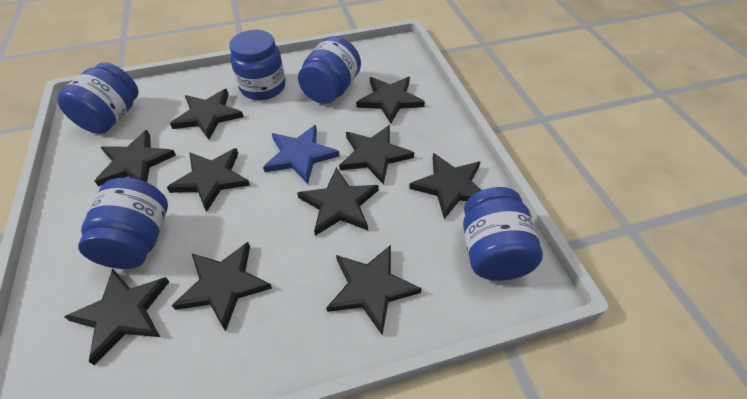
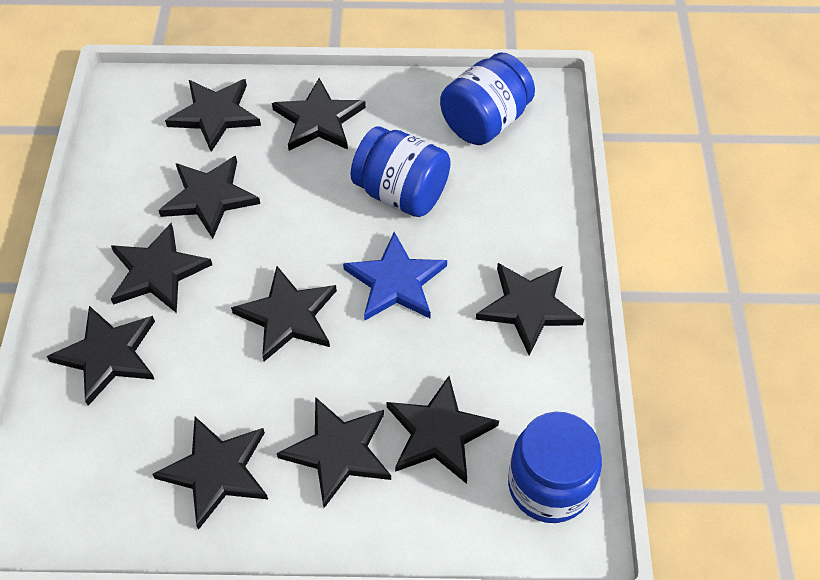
blue jar: 5 -> 3

